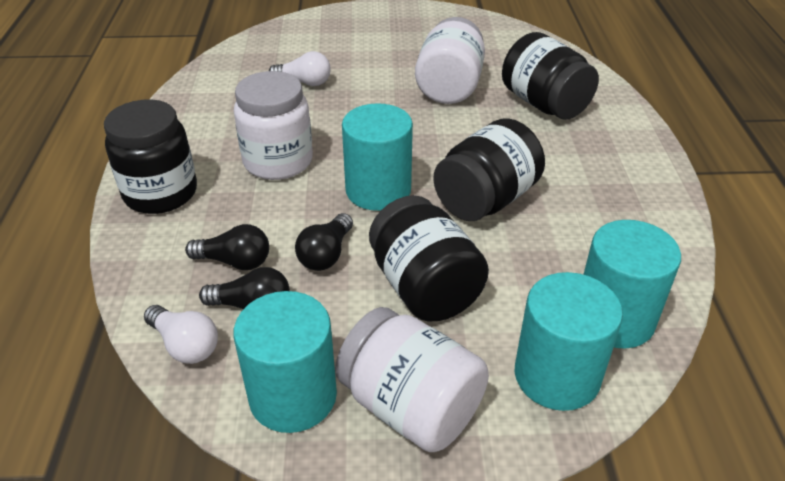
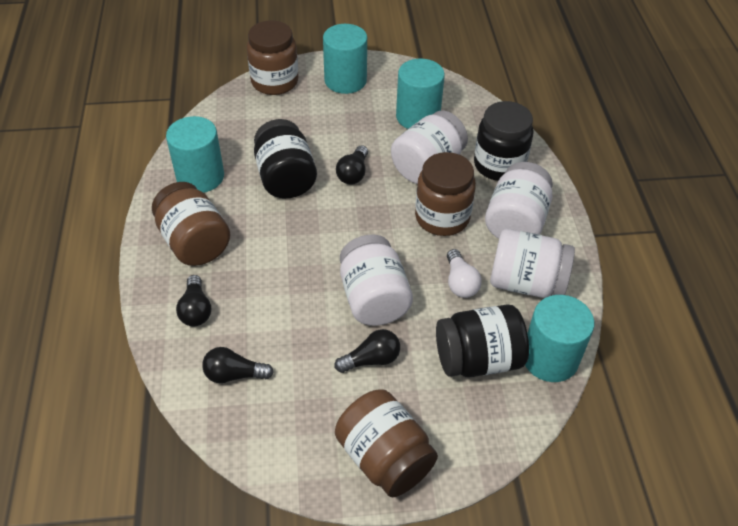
black jar: 4 -> 3
black light bulb: 3 -> 4
brown jar: 0 -> 4
white jar: 3 -> 4
white light bulb: 2 -> 1

